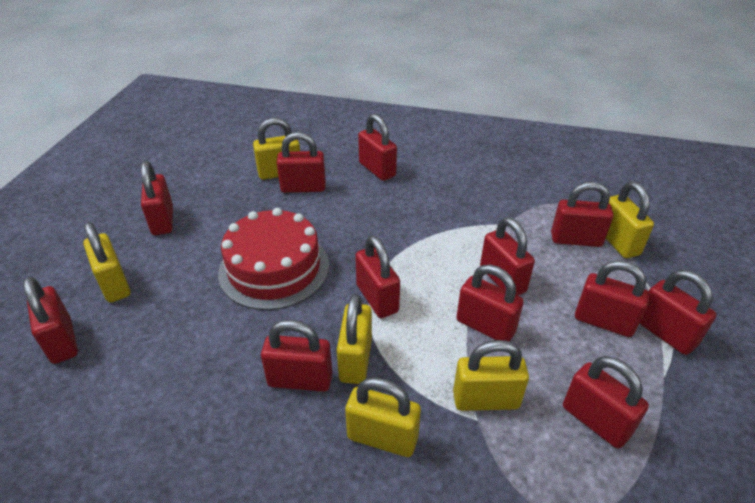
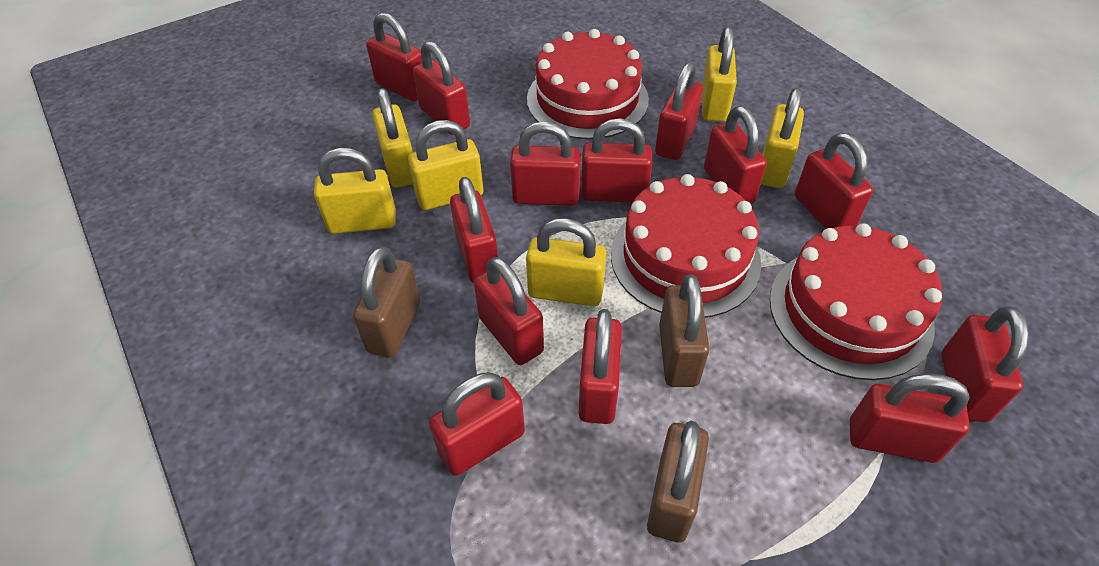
brown padlock: 0 -> 3
red cake: 1 -> 3
red padlock: 12 -> 13

